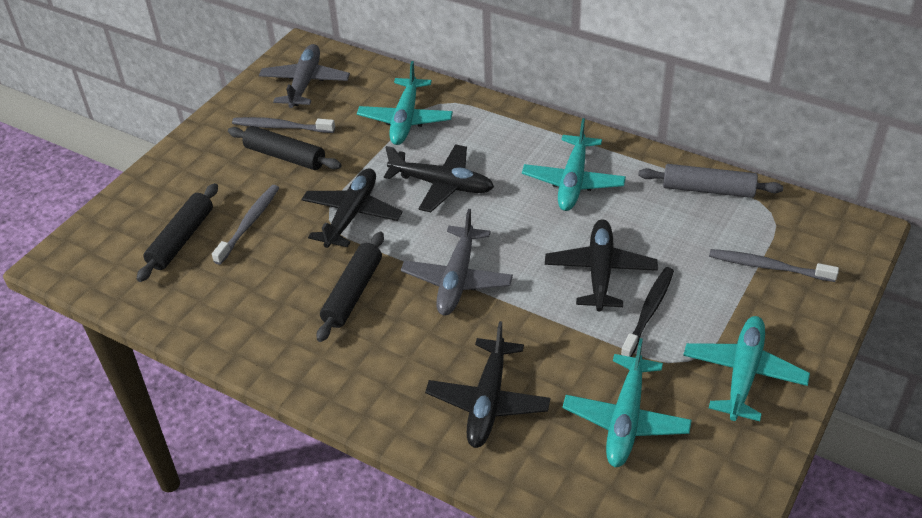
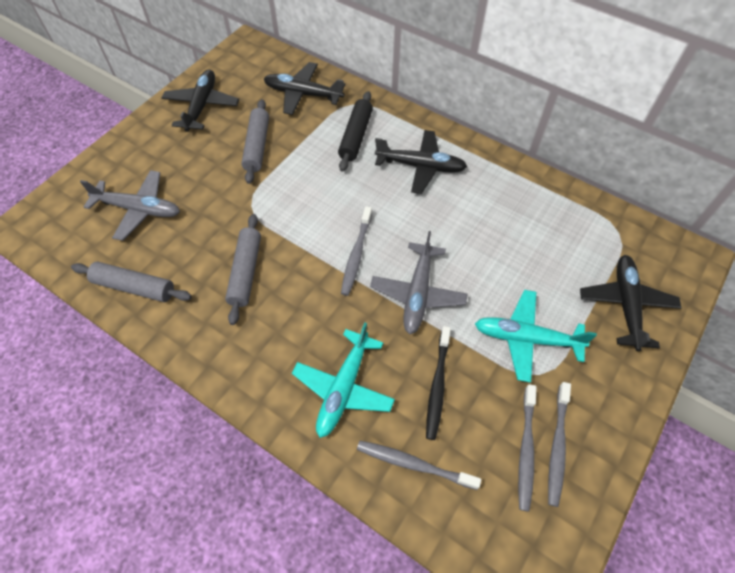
black rolling pin: 3 -> 1
grey rolling pin: 1 -> 3
grey toothbrush: 3 -> 4
turquoise plane: 4 -> 2

